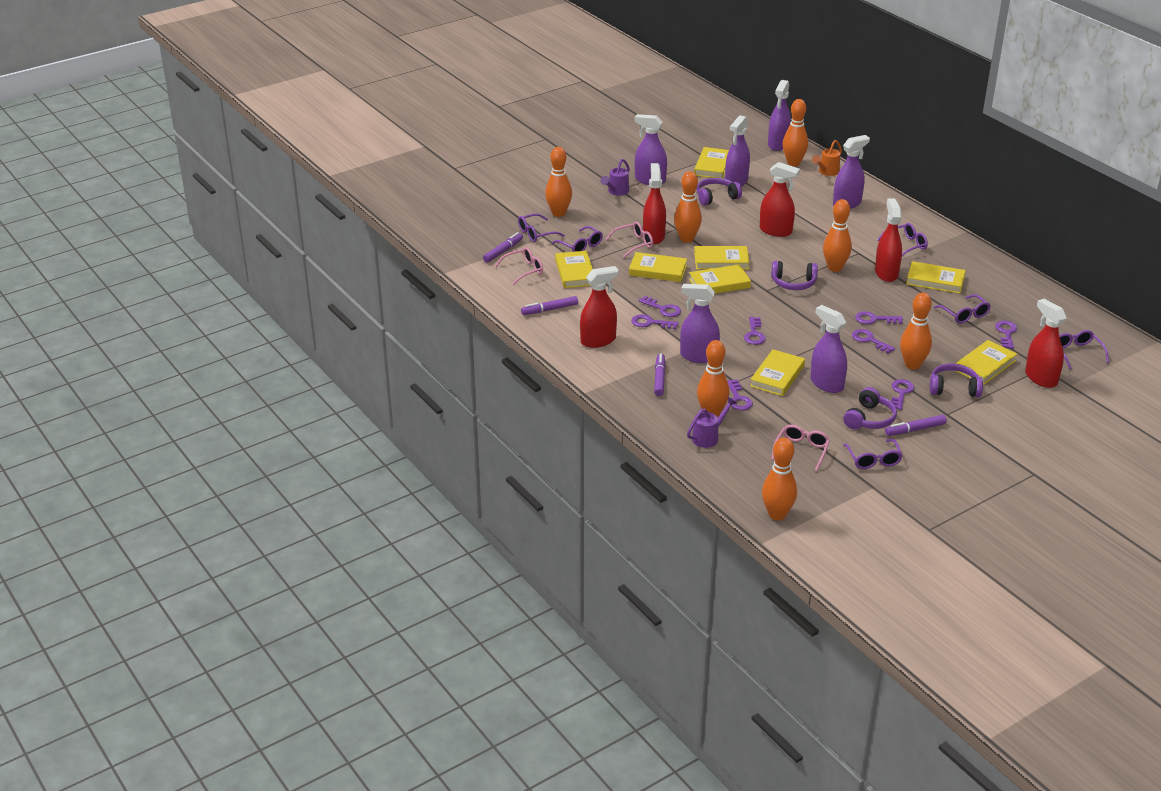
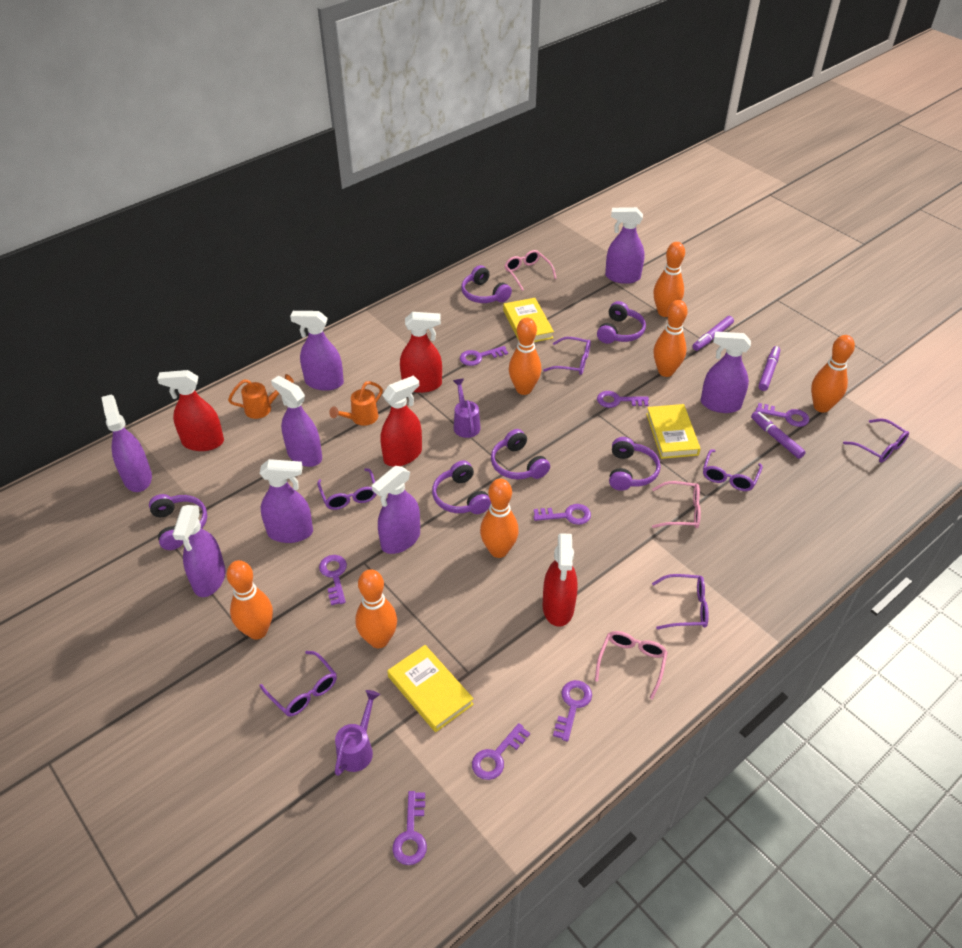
orange watering can: 1 -> 2
purple headphones: 4 -> 6
purple marker: 4 -> 3
purple spray bottle: 6 -> 8
red spray bottle: 5 -> 4
yellow book: 8 -> 3

